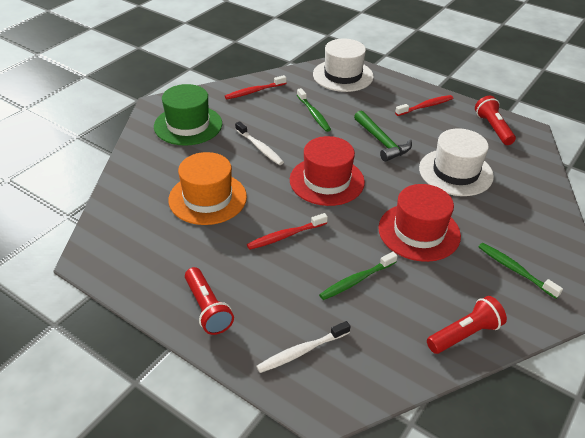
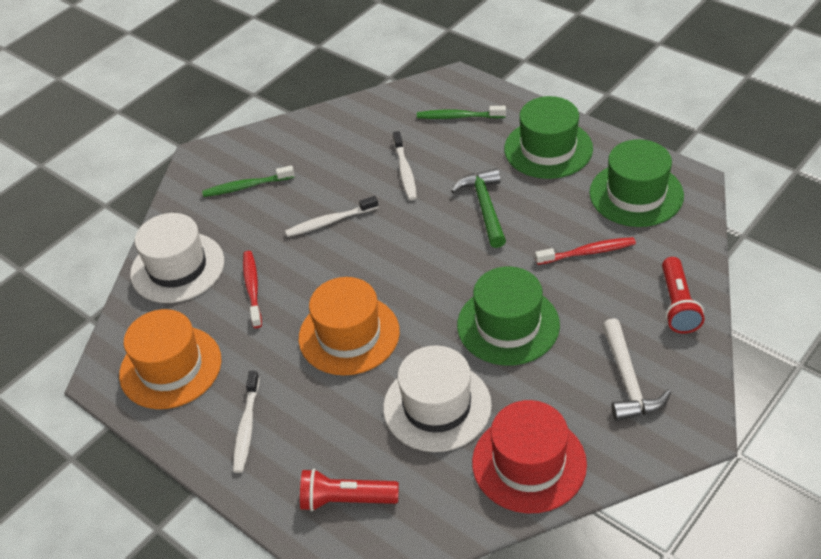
green hat: 1 -> 3
green toothbrush: 3 -> 2
orange hat: 1 -> 2
red flashlight: 3 -> 2
red hat: 2 -> 1
red toothbrush: 3 -> 2
white hammer: 0 -> 1
white toothbrush: 2 -> 3

